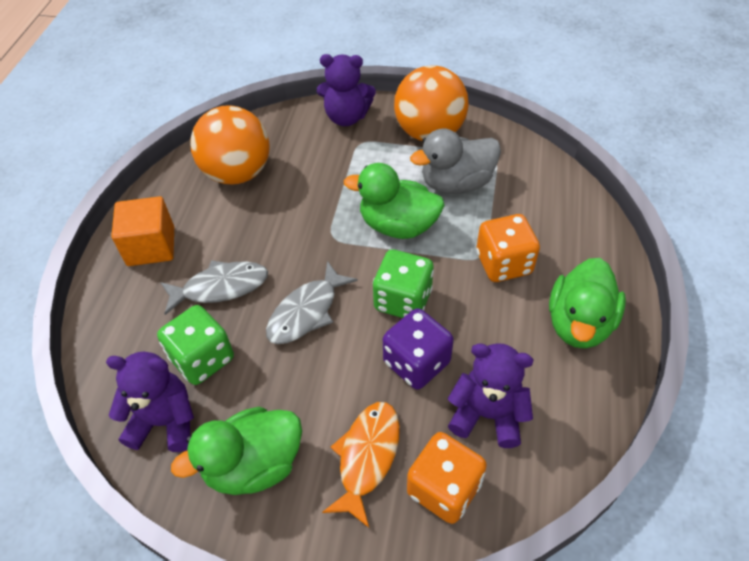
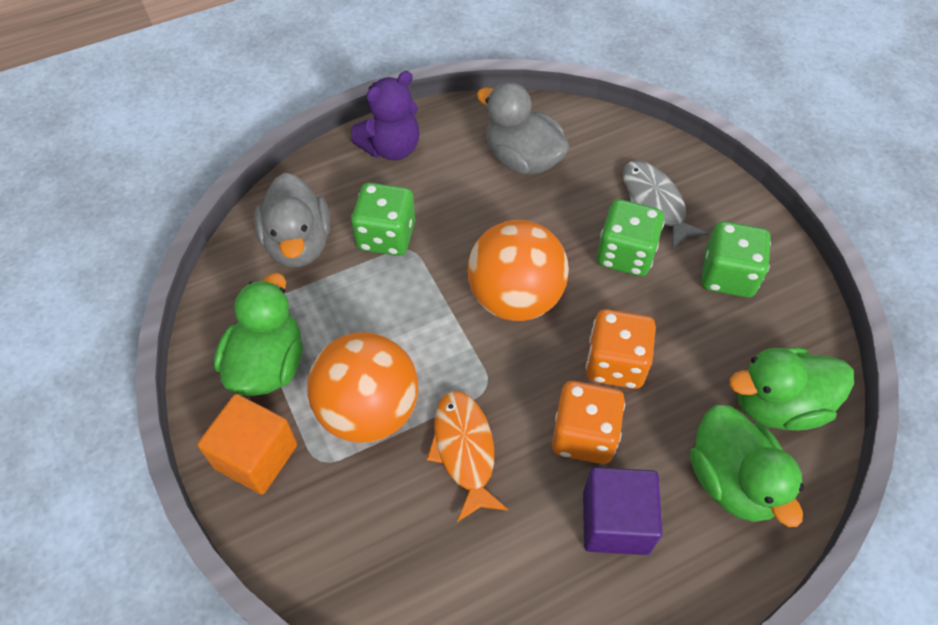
green dice: 2 -> 3
grey duck: 1 -> 2
grey fish: 2 -> 1
purple cube: 0 -> 1
purple dice: 1 -> 0
purple teddy bear: 3 -> 1

